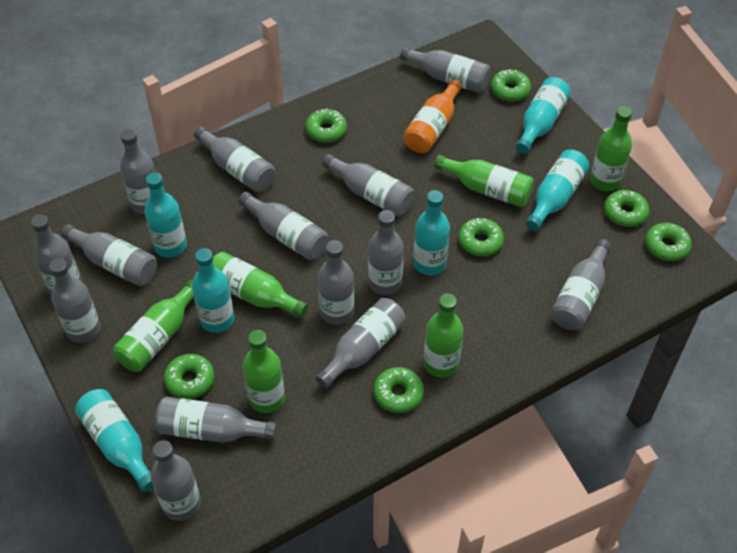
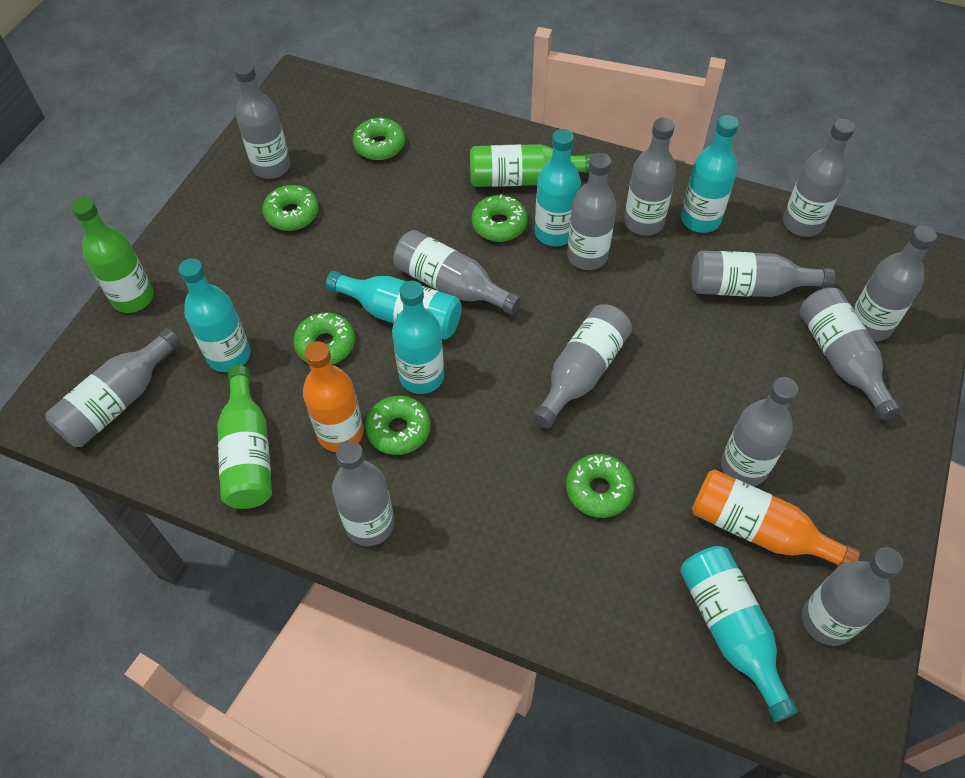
green bottle: 6 -> 3
green donut: 7 -> 6
grey bottle: 14 -> 13
orange bottle: 1 -> 2

